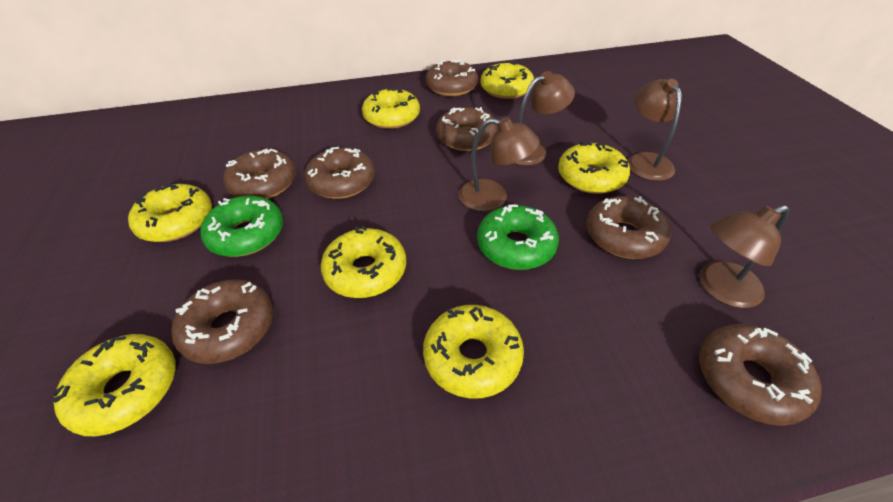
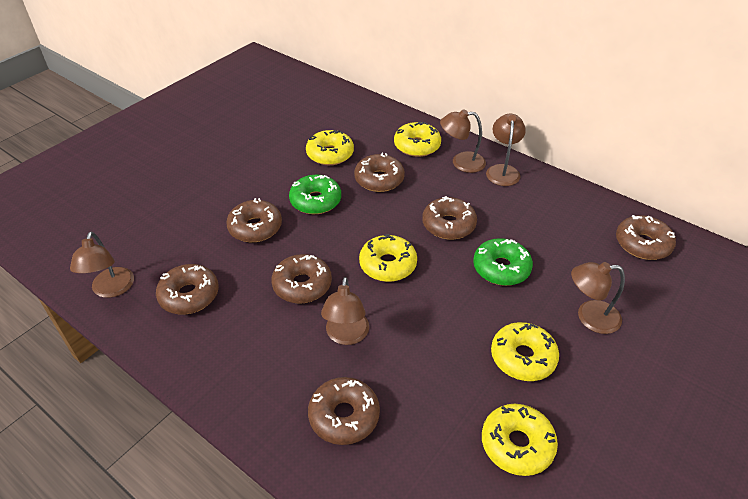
brown lamp: 4 -> 5
yellow donut: 7 -> 5

